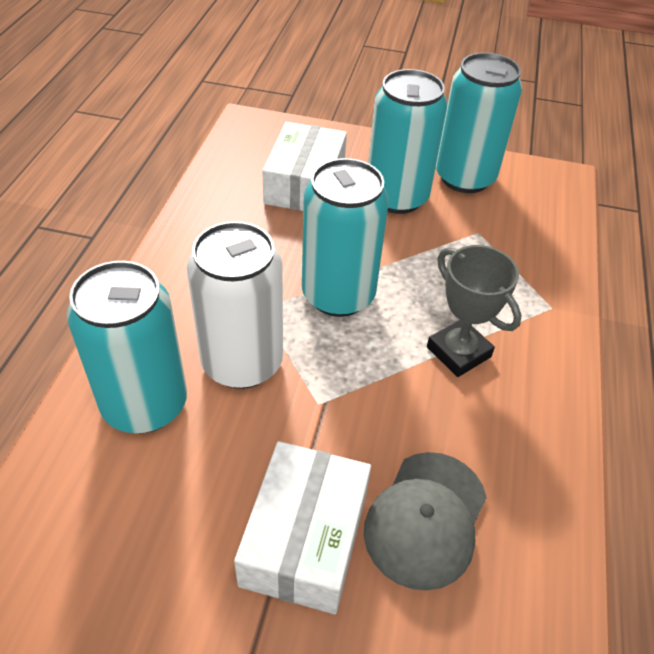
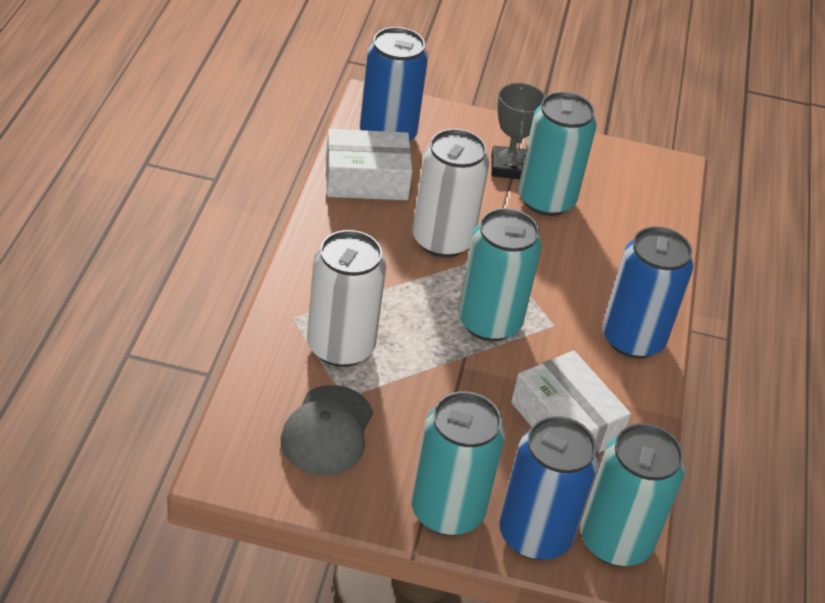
blue can: 0 -> 3
white can: 1 -> 2

